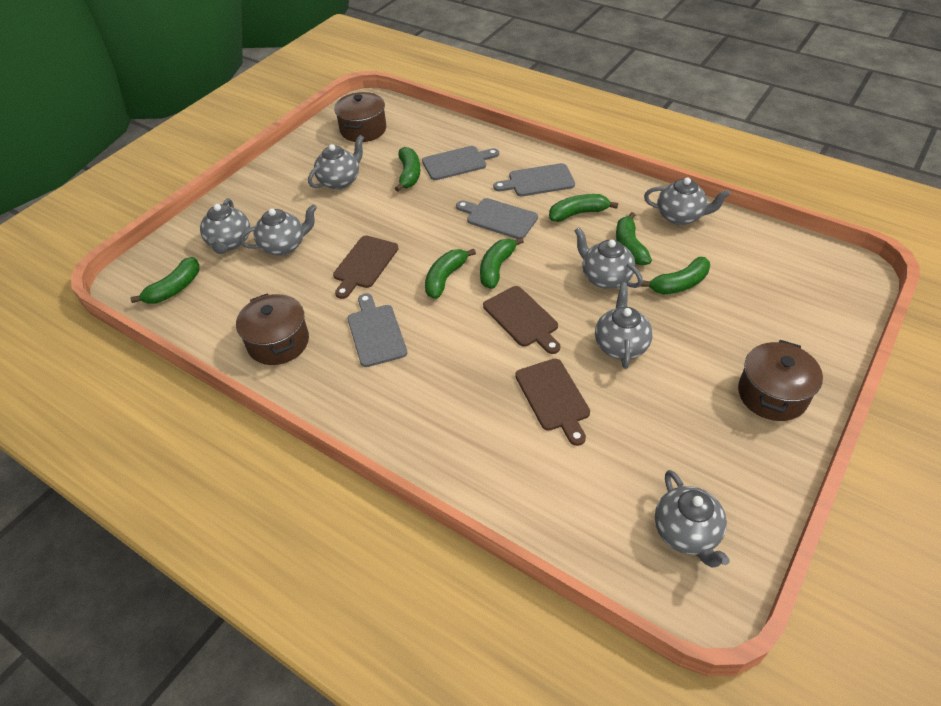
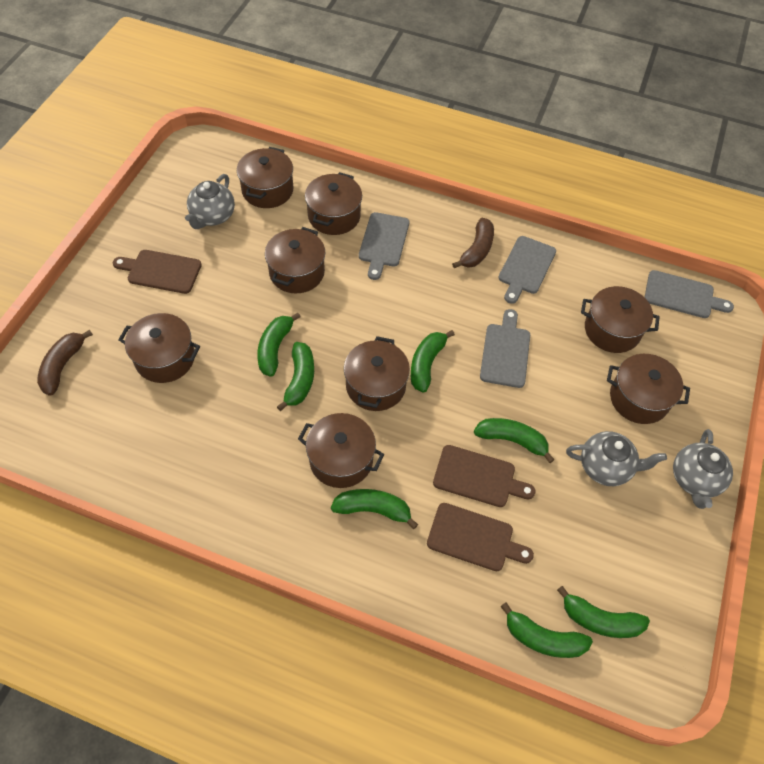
brown banana: 0 -> 2
brown pot: 3 -> 8
grey teapot: 7 -> 3

